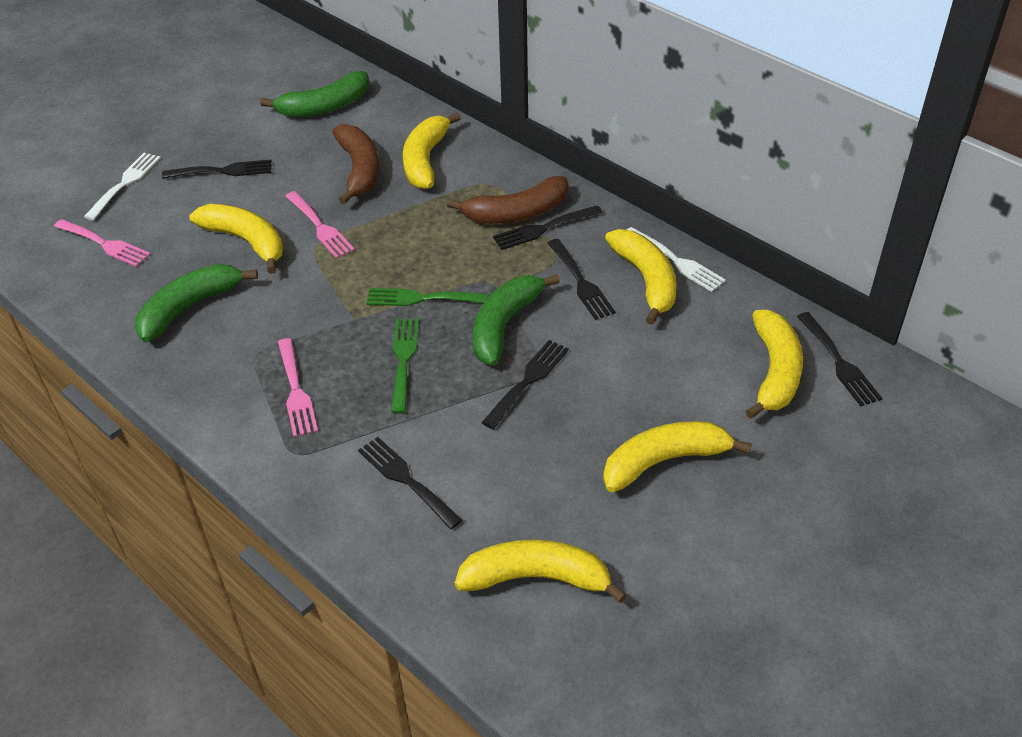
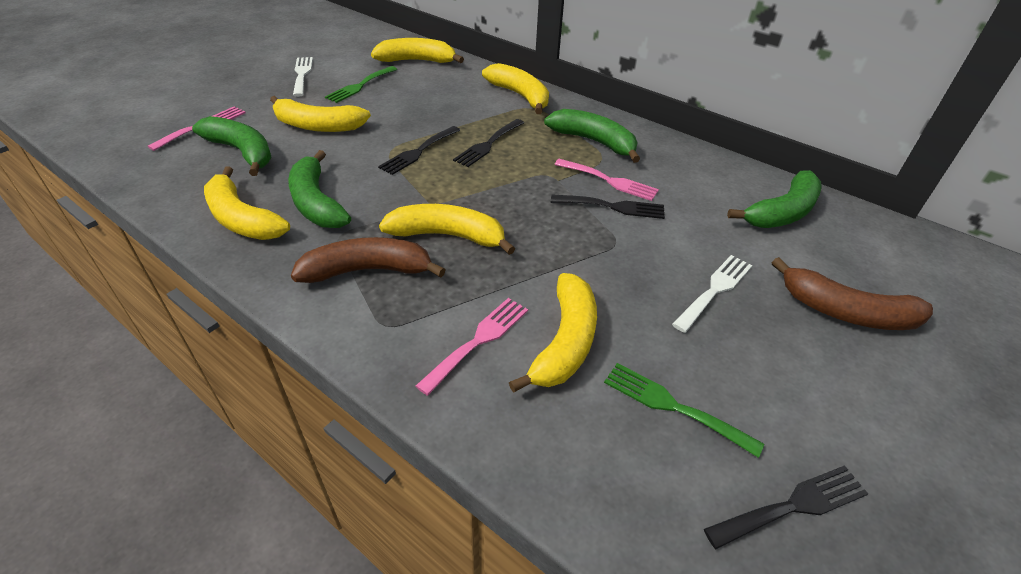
black fork: 6 -> 4
green banana: 3 -> 4

